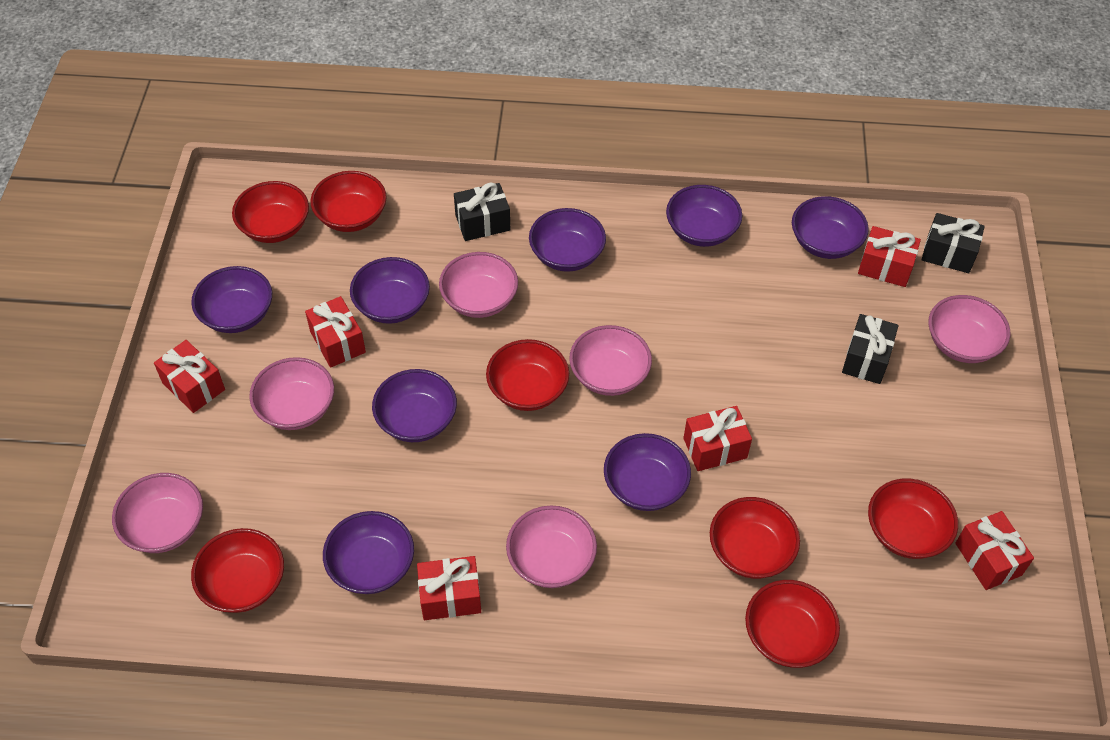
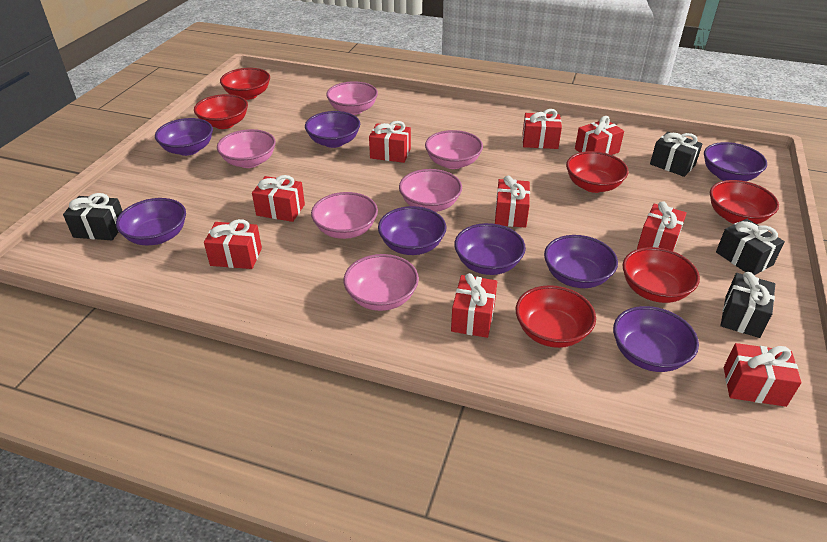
black gift: 3 -> 4
red bowl: 7 -> 6
red gift: 6 -> 9

